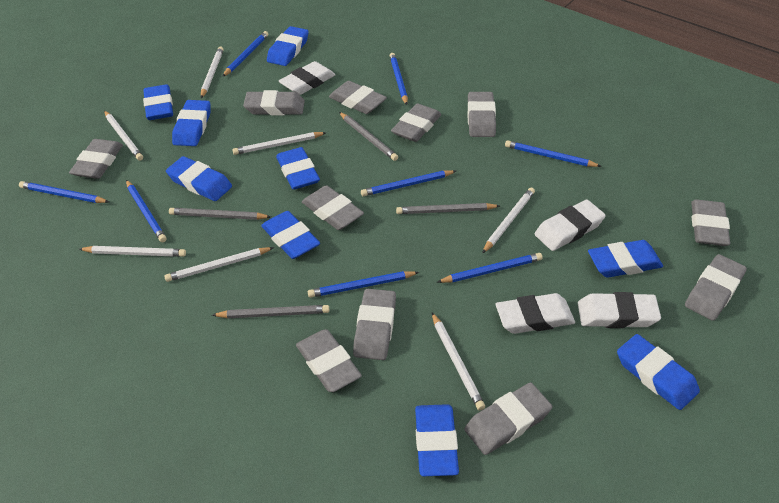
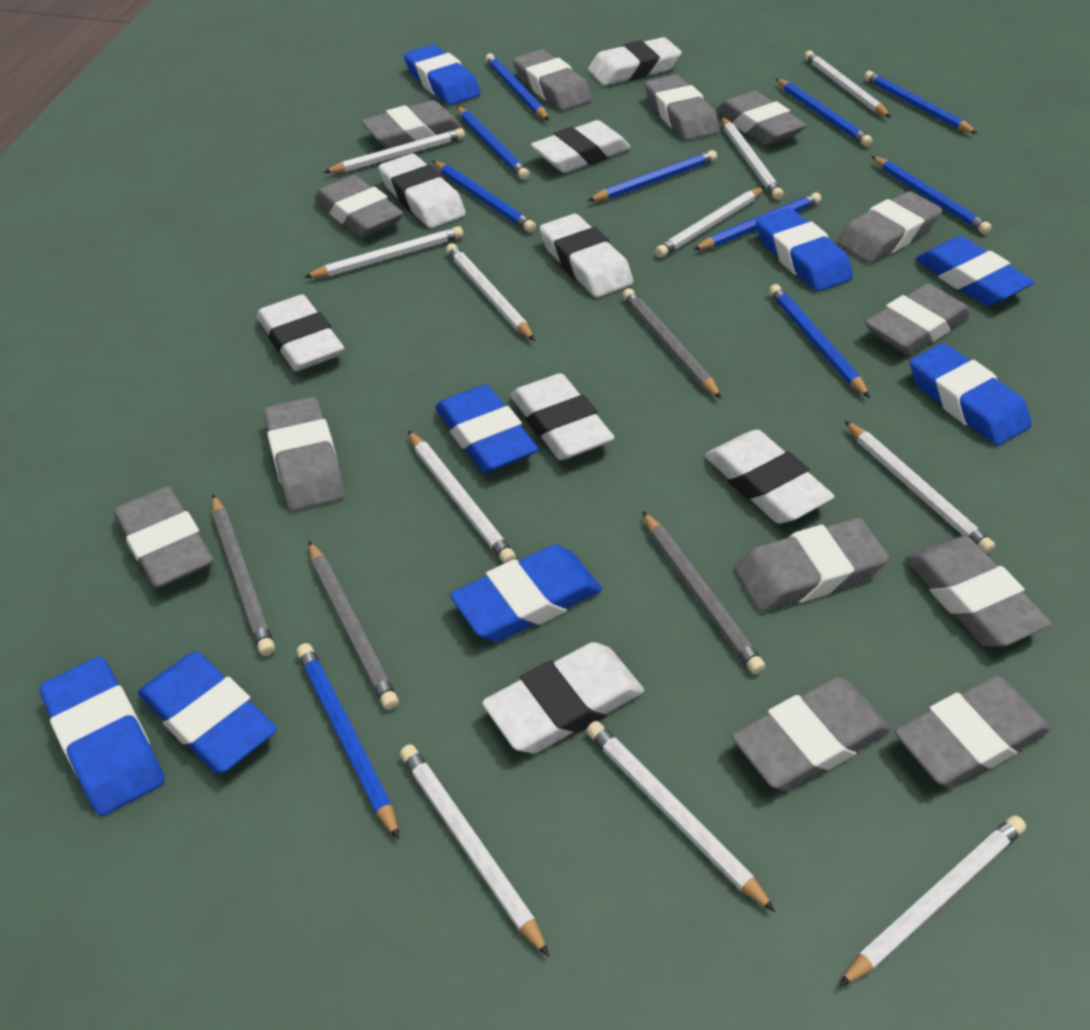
blue eraser: 9 -> 8
blue pencil: 8 -> 10
grey eraser: 11 -> 13
white eraser: 4 -> 8
white pencil: 7 -> 11

